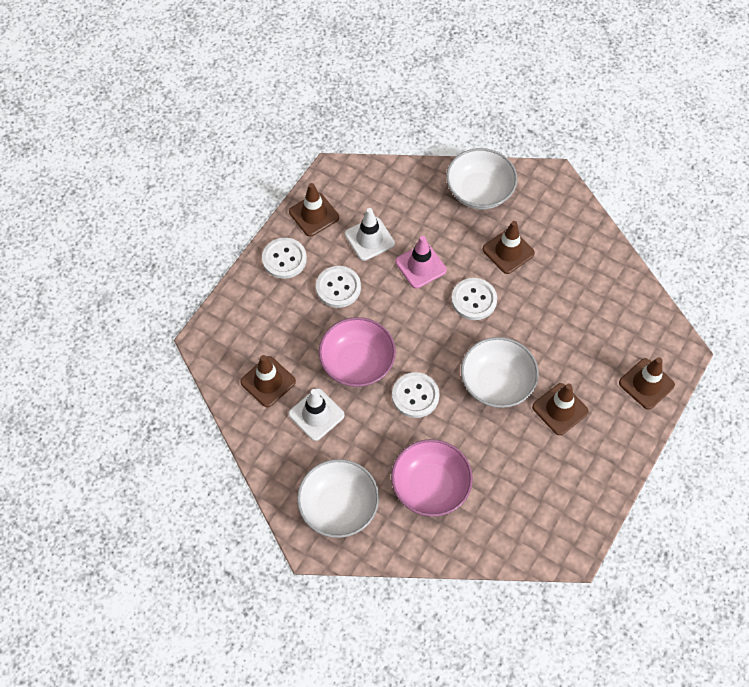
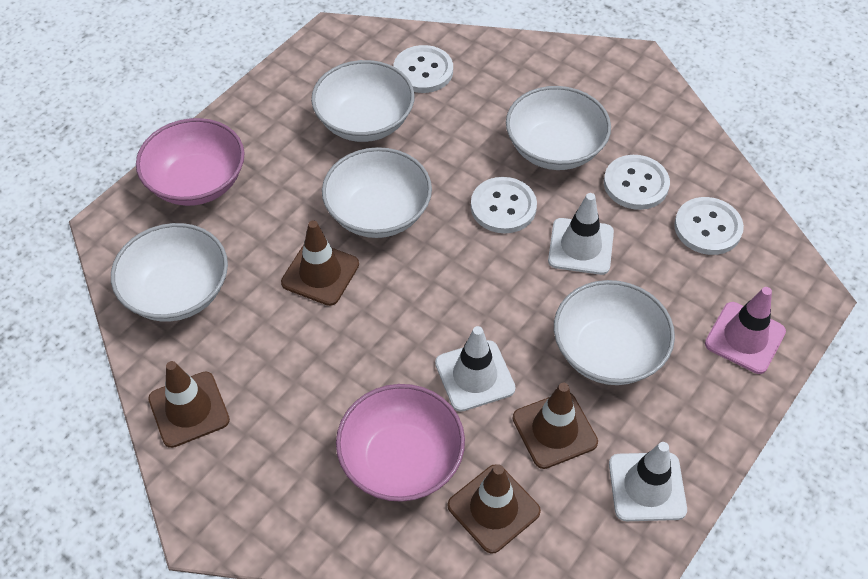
brown traffic cone: 5 -> 4
white bowl: 3 -> 5
white traffic cone: 2 -> 3

